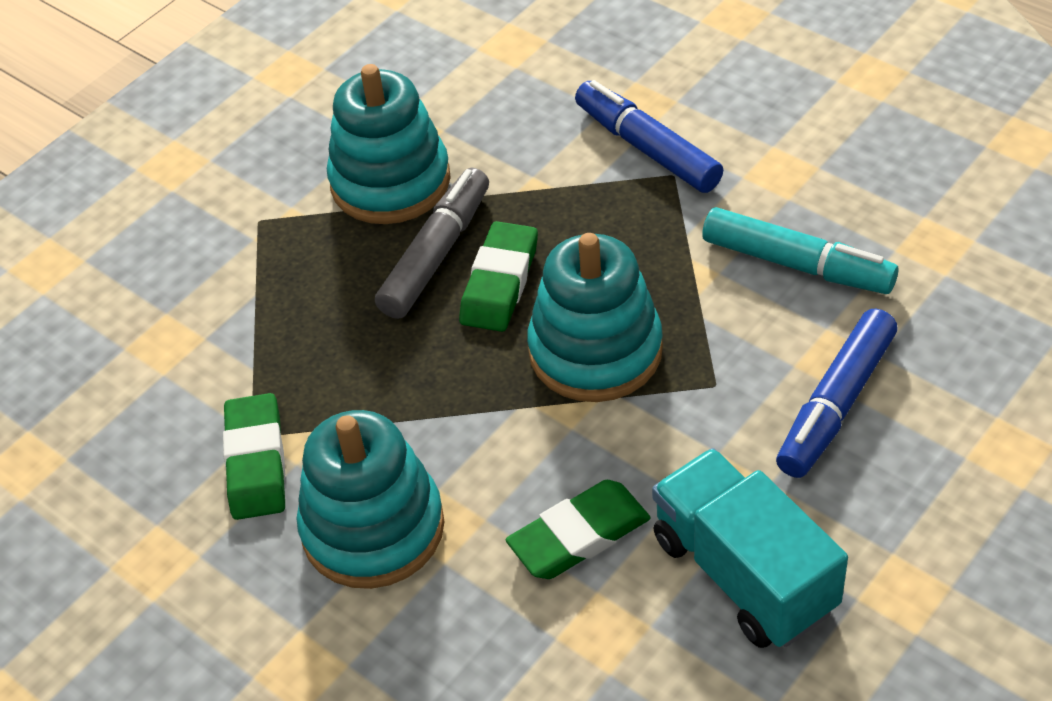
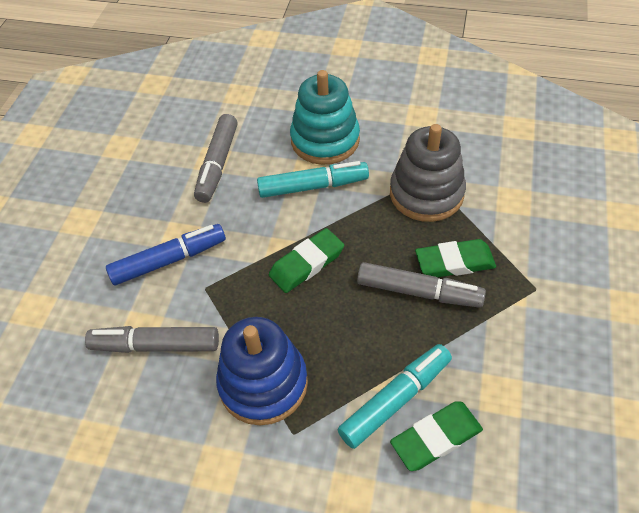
blue marker: 2 -> 1
blue stacking toy: 0 -> 1
grey marker: 1 -> 3
grey stacking toy: 0 -> 1
turquoise marker: 1 -> 2
turquoise stacking toy: 3 -> 1
turquoise truck: 1 -> 0

